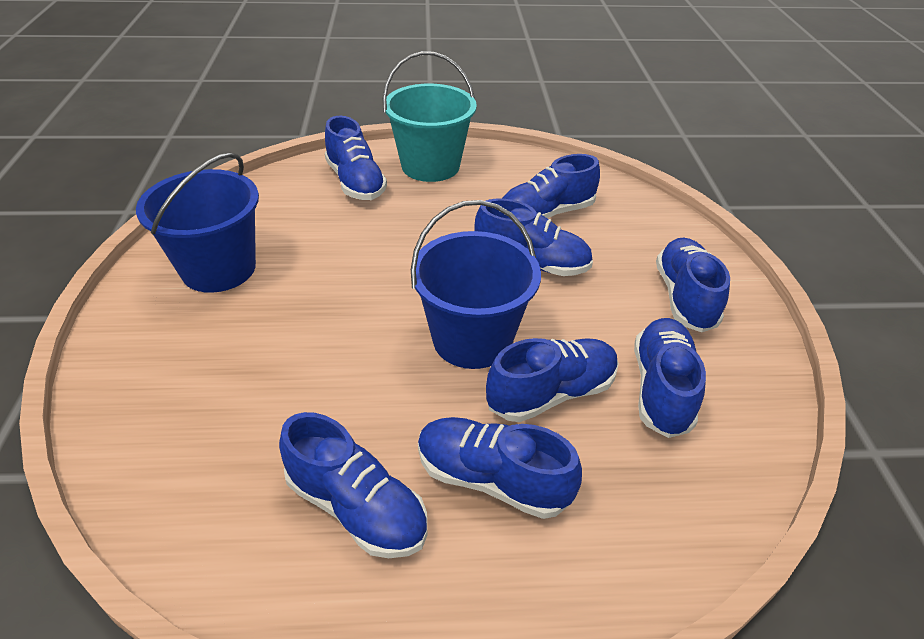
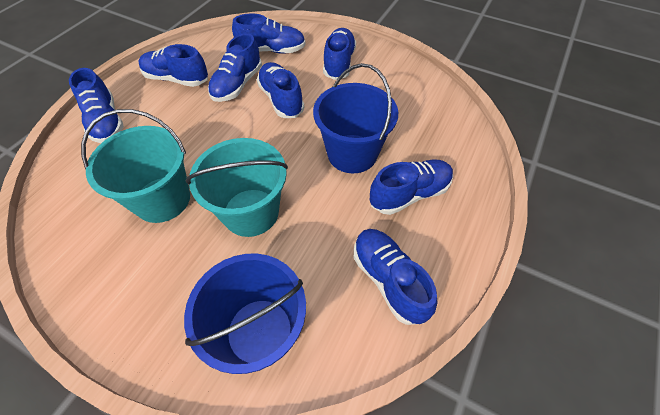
turquoise bucket: 1 -> 2

